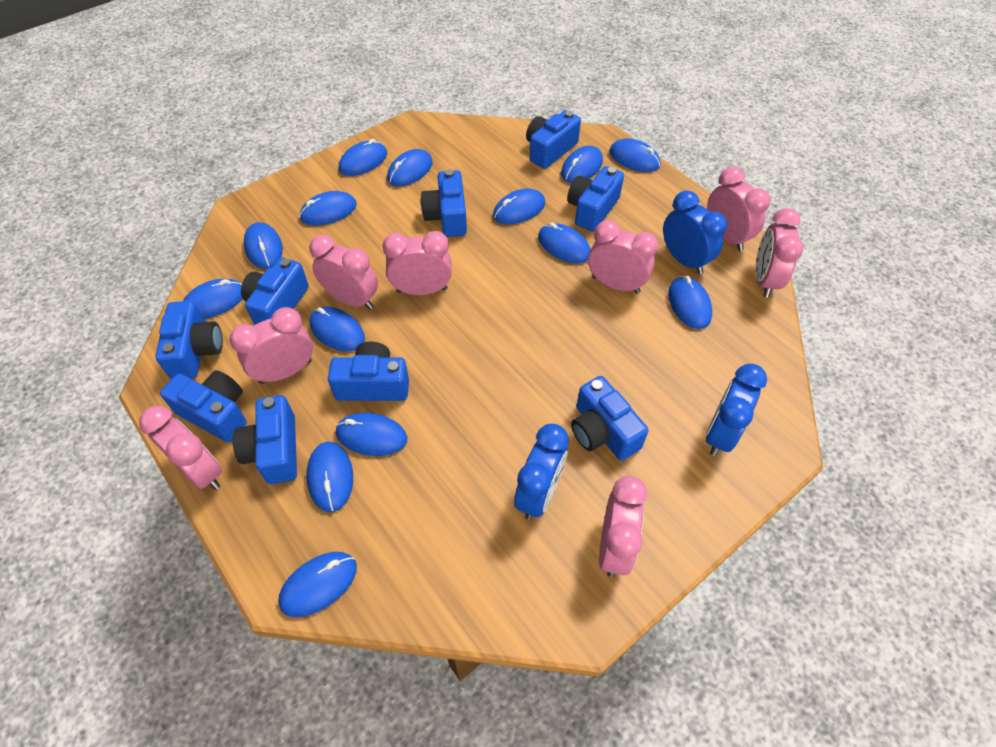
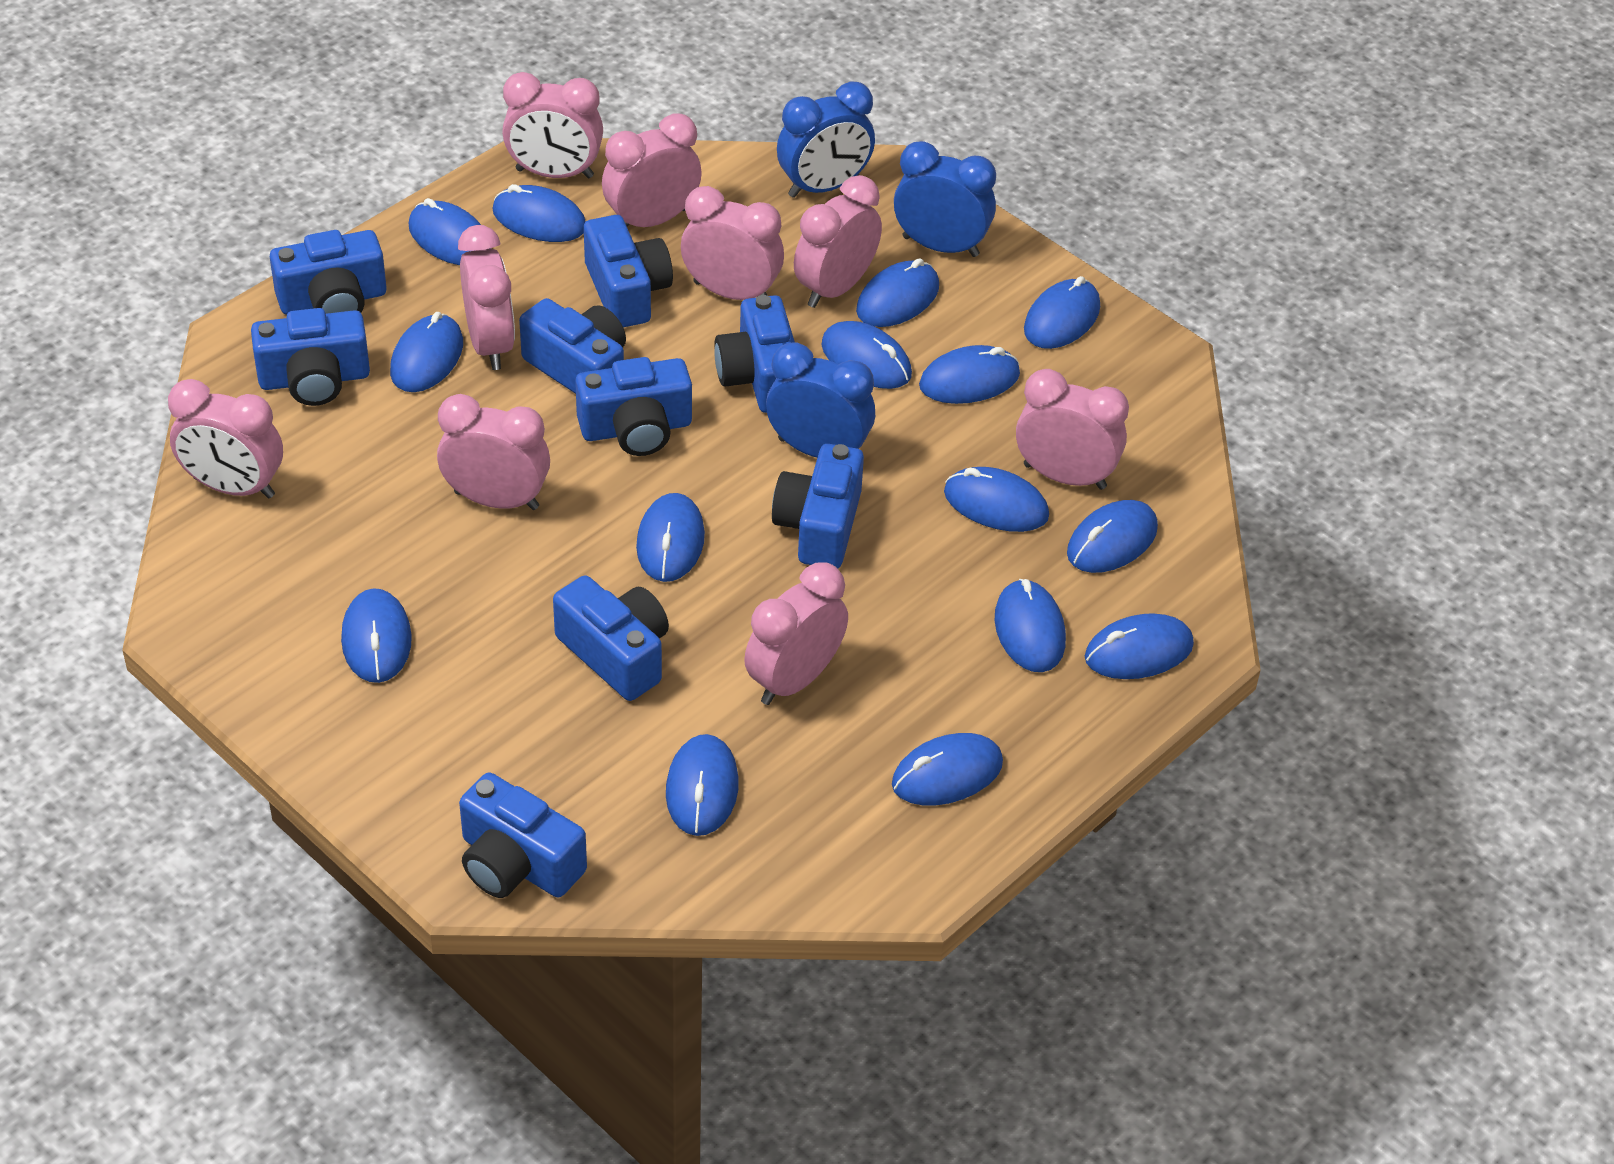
blue mouse: 14 -> 15
pink clock: 8 -> 9

